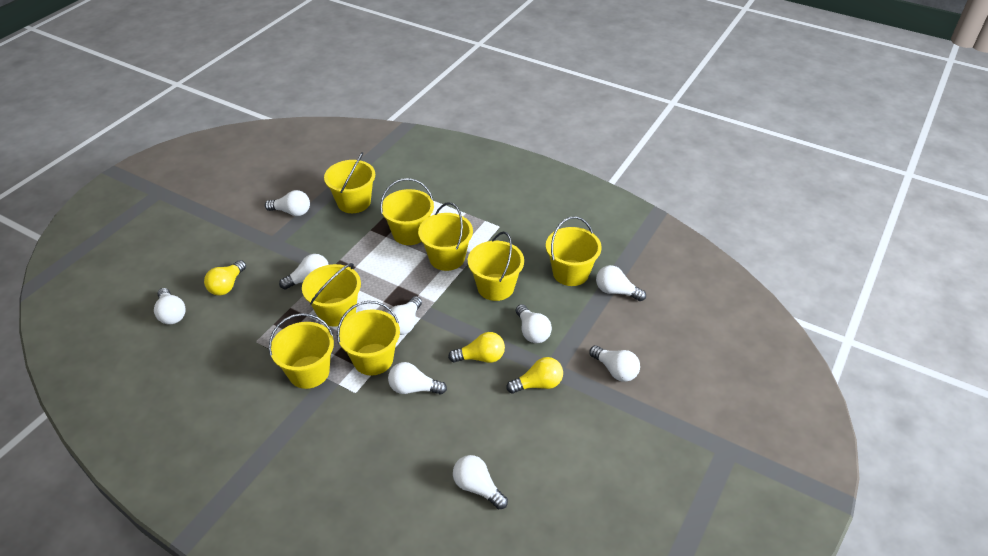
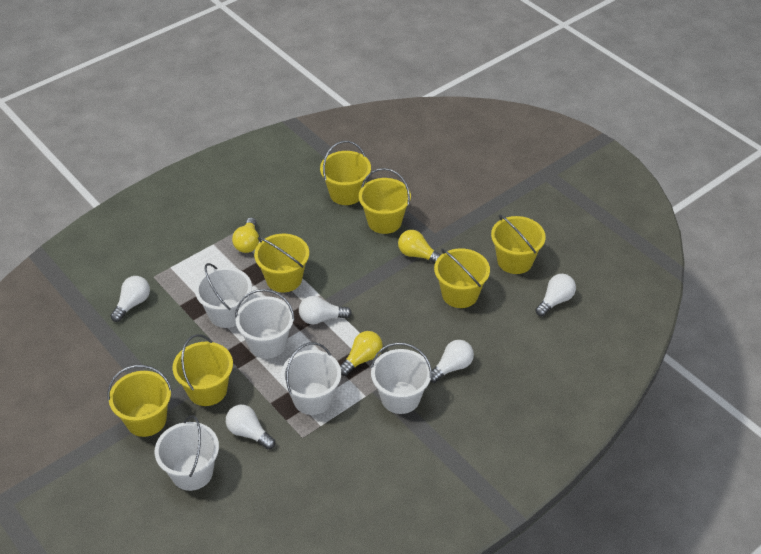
white bucket: 0 -> 5
white light bulb: 9 -> 5
yellow bucket: 8 -> 7

